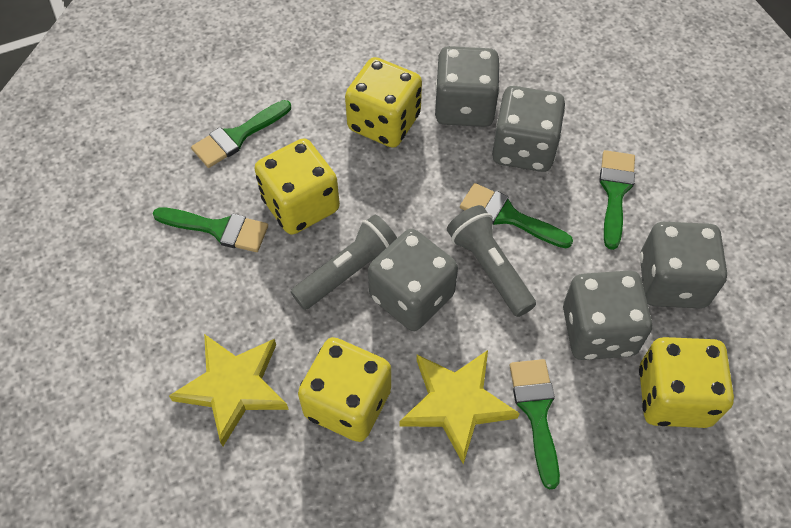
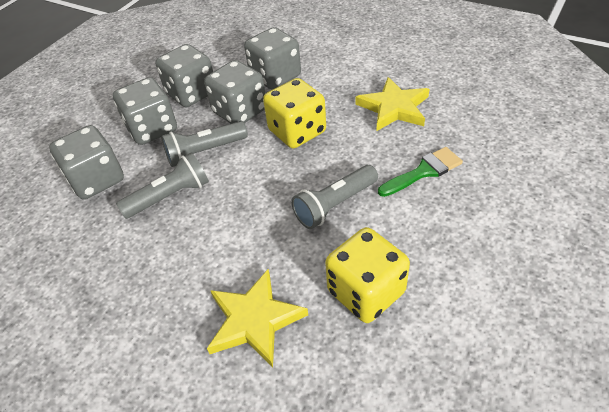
green brush: 5 -> 1
grey flashlight: 2 -> 3
yellow dice: 4 -> 2

